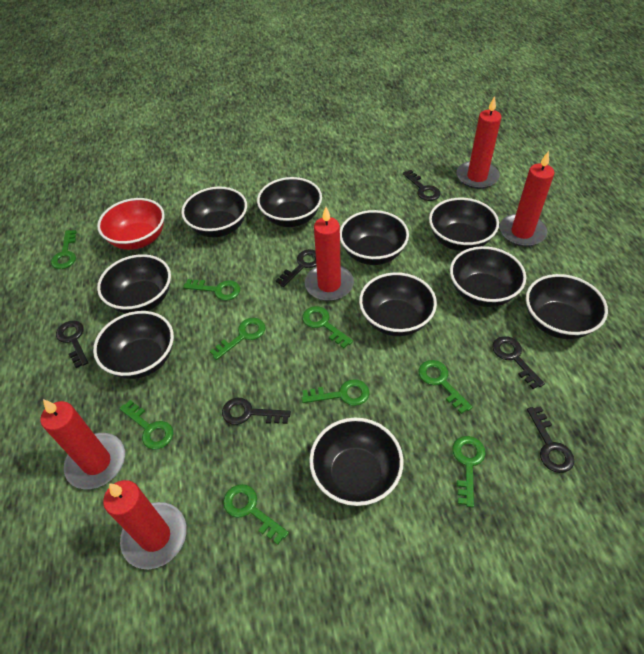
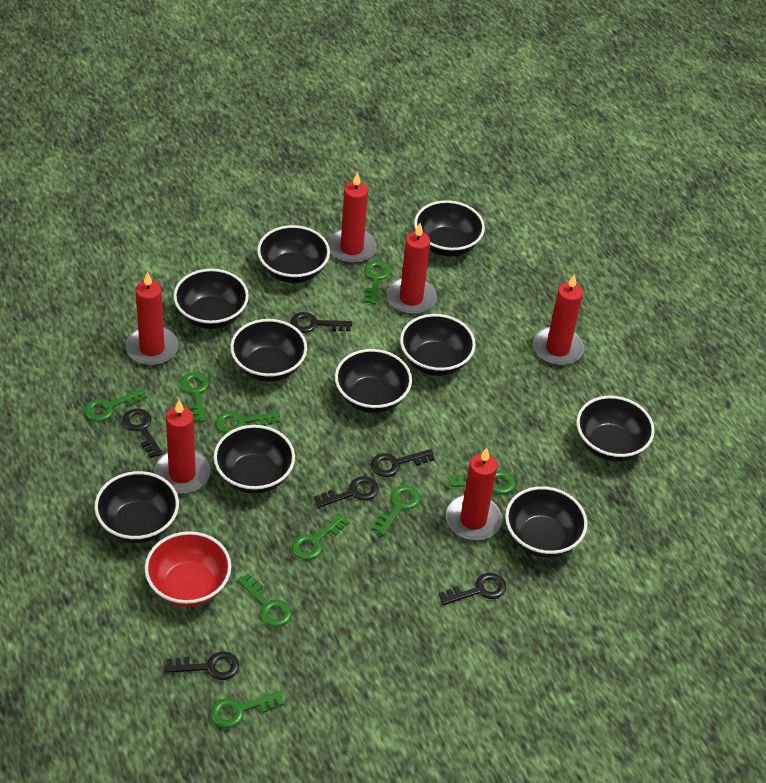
red candle: 5 -> 6

